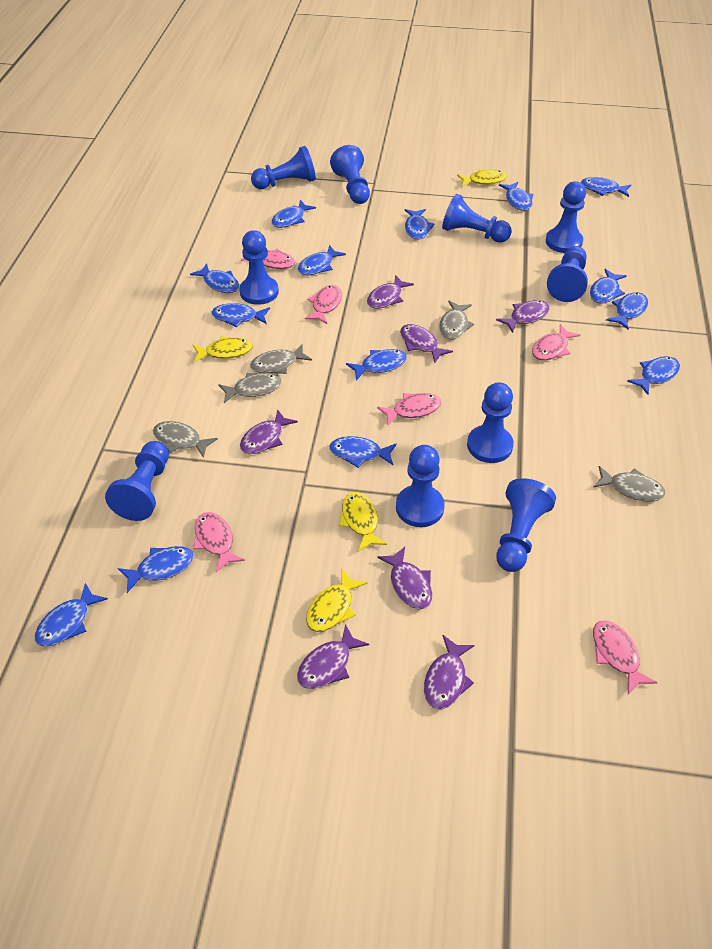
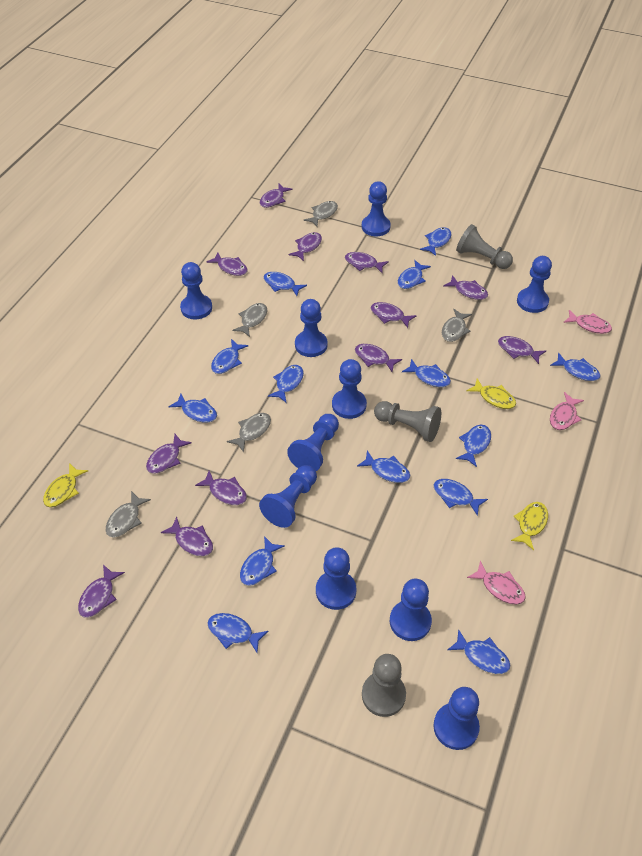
grey pawn: 0 -> 3
pink fish: 6 -> 3
purple fish: 7 -> 12
yellow fish: 4 -> 3

